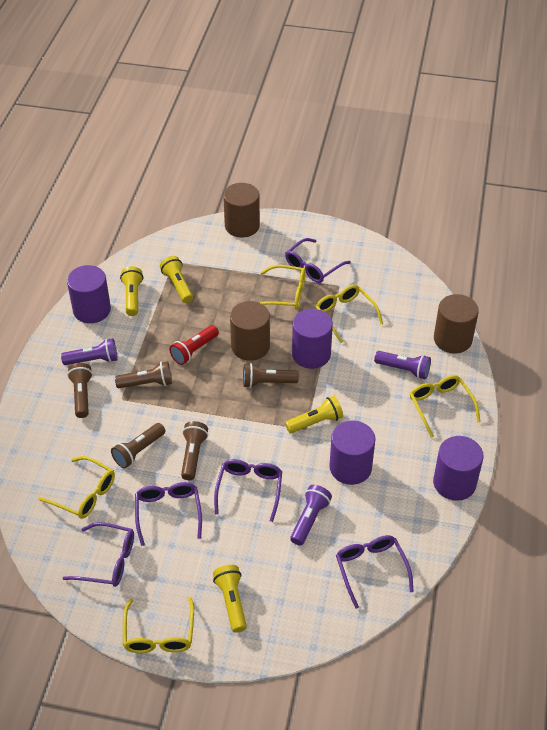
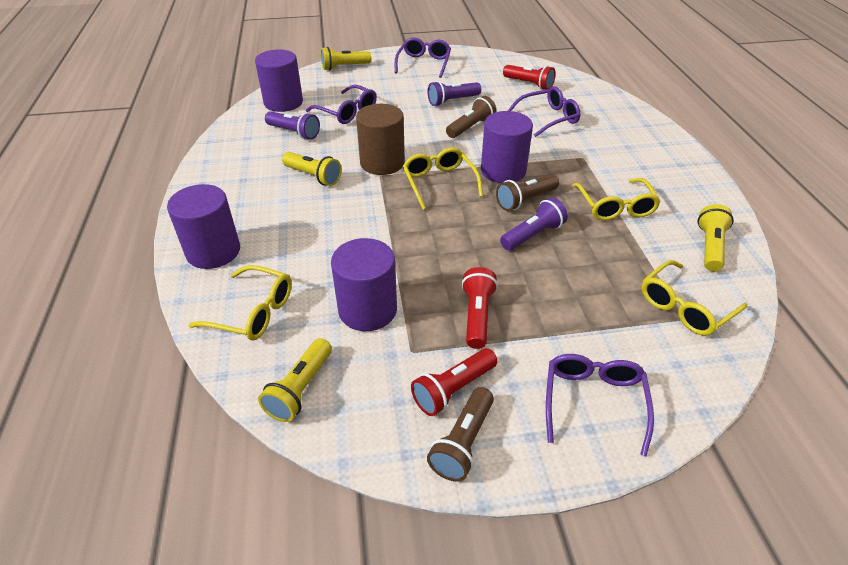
brown cylinder: 3 -> 1
brown flashlight: 5 -> 3
purple glasses: 5 -> 4
red flashlight: 1 -> 3
yellow glasses: 5 -> 4

